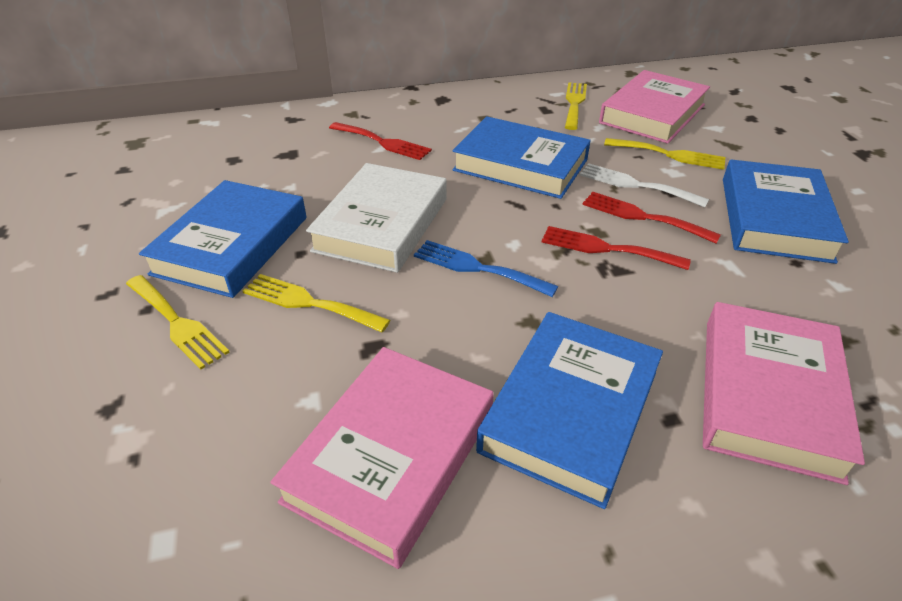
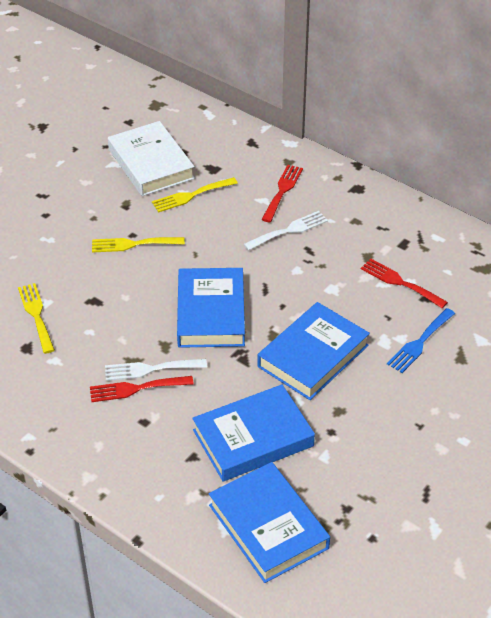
pink book: 3 -> 0
white fork: 1 -> 2
yellow fork: 4 -> 3

